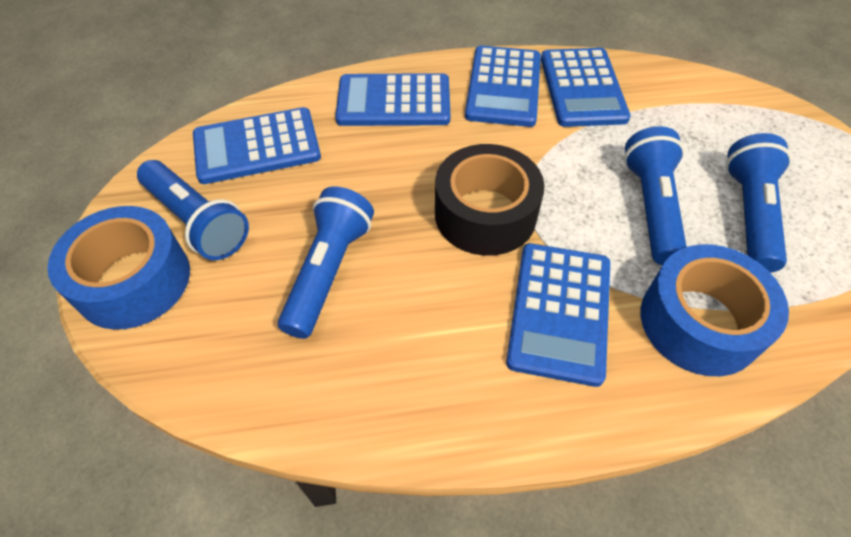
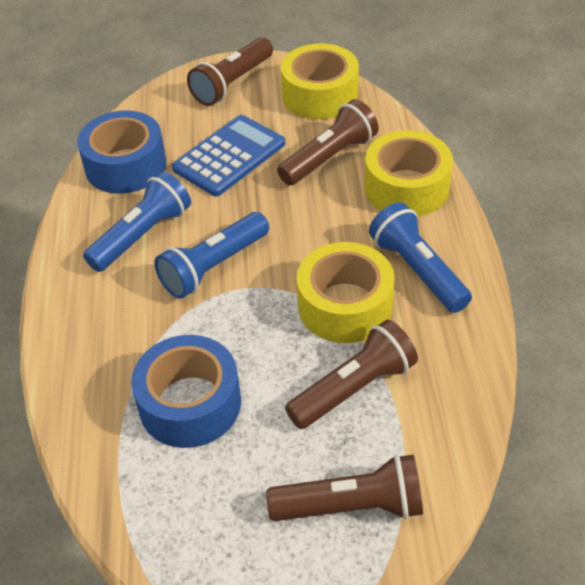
black tape: 1 -> 0
blue calculator: 5 -> 1
blue flashlight: 4 -> 3
brown flashlight: 0 -> 4
yellow tape: 0 -> 3

